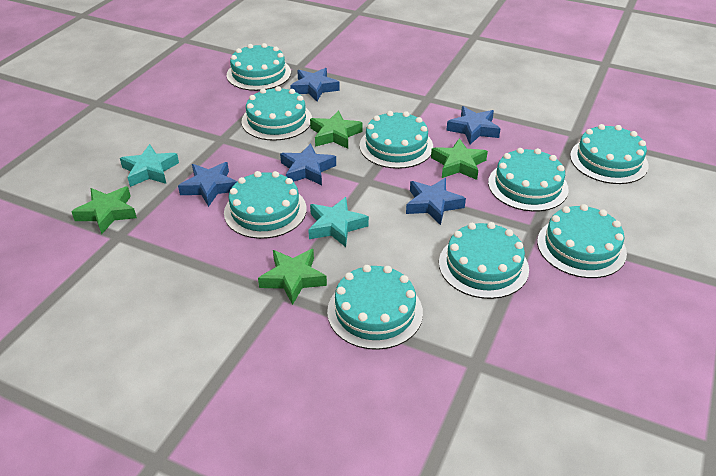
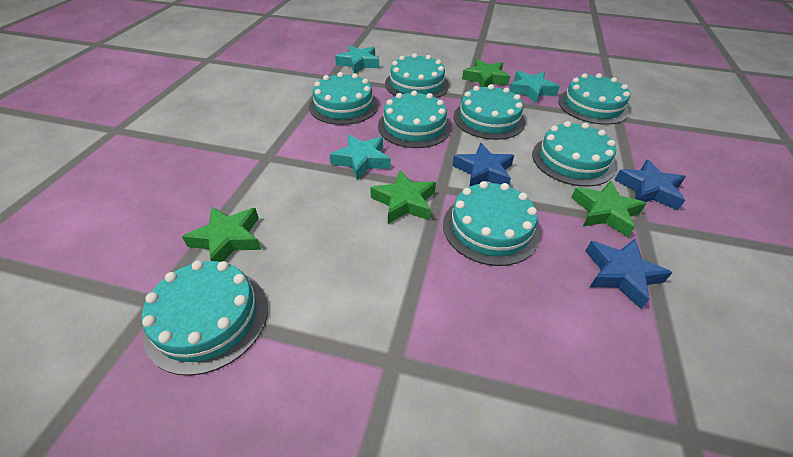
blue star: 5 -> 3
turquoise cake: 9 -> 8
turquoise star: 2 -> 3

